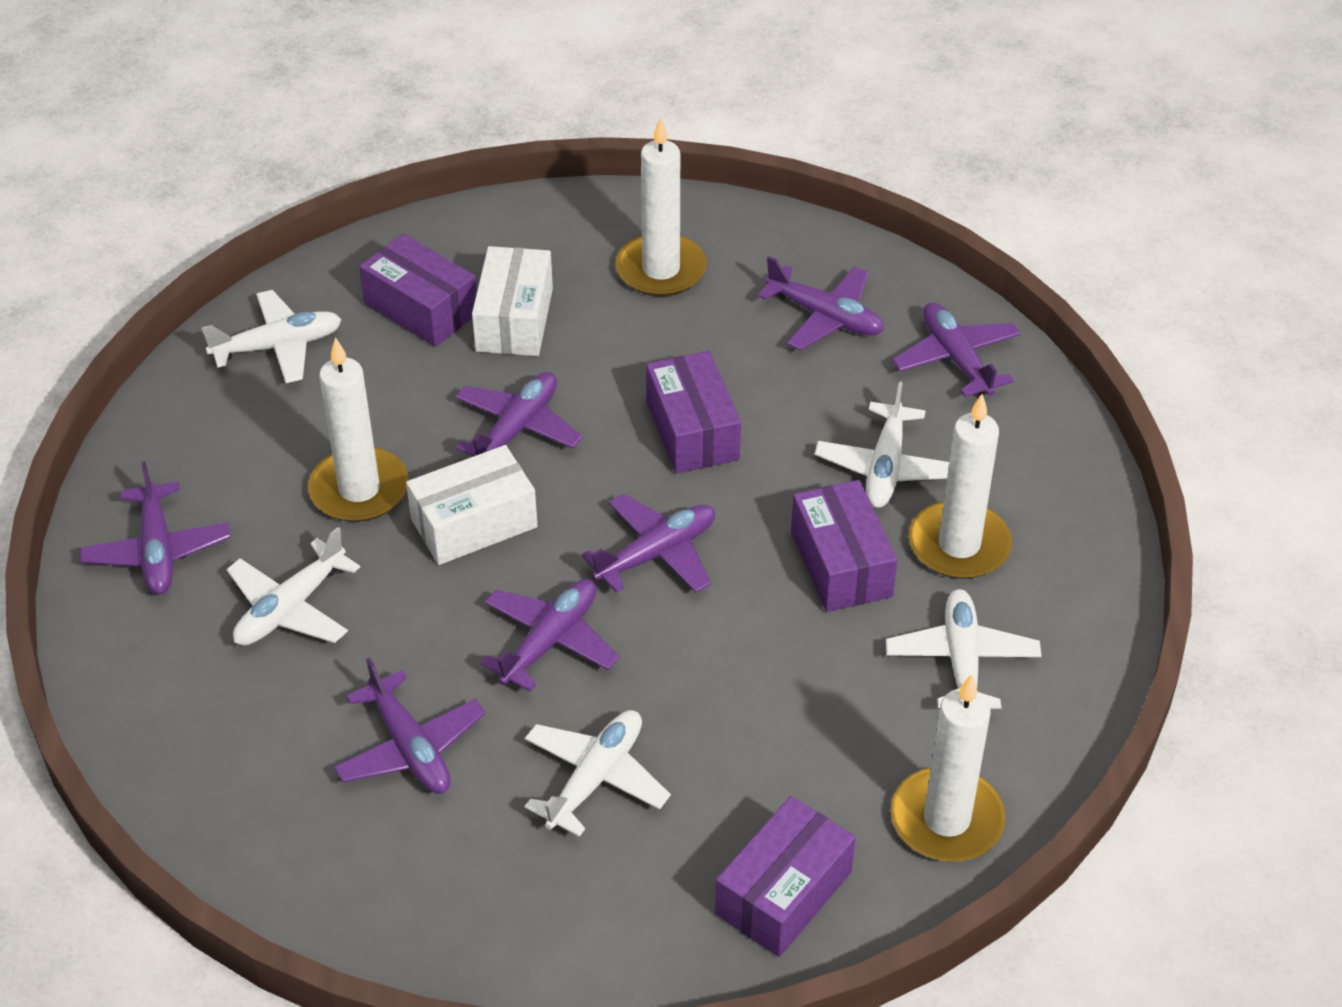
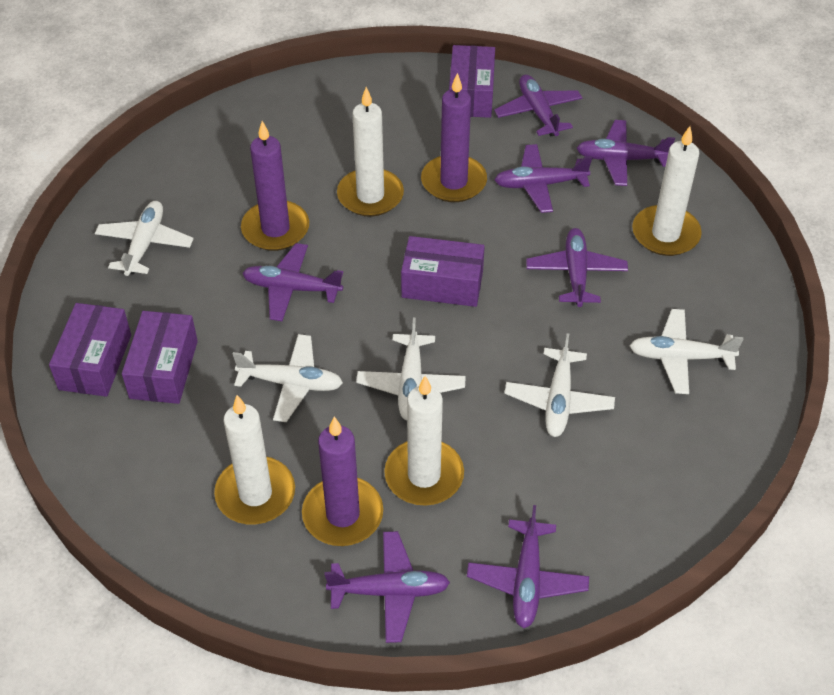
purple candle: 0 -> 3
white box: 2 -> 0

